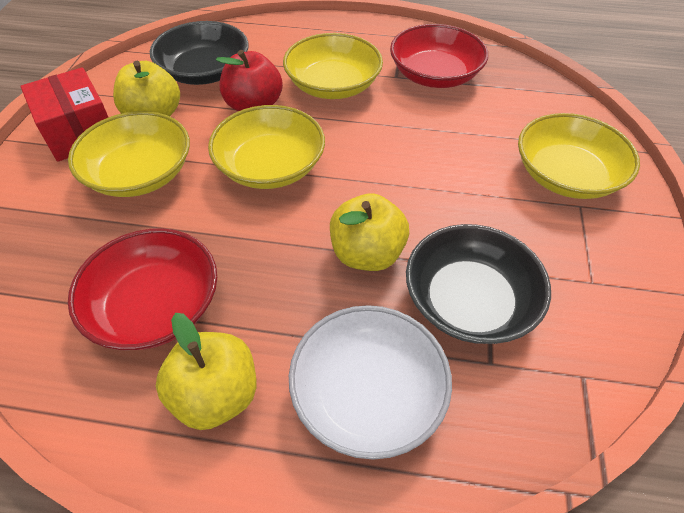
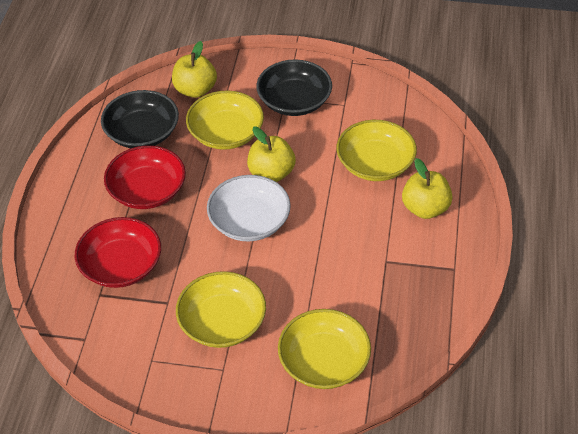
red apple: 1 -> 0
red box: 1 -> 0

